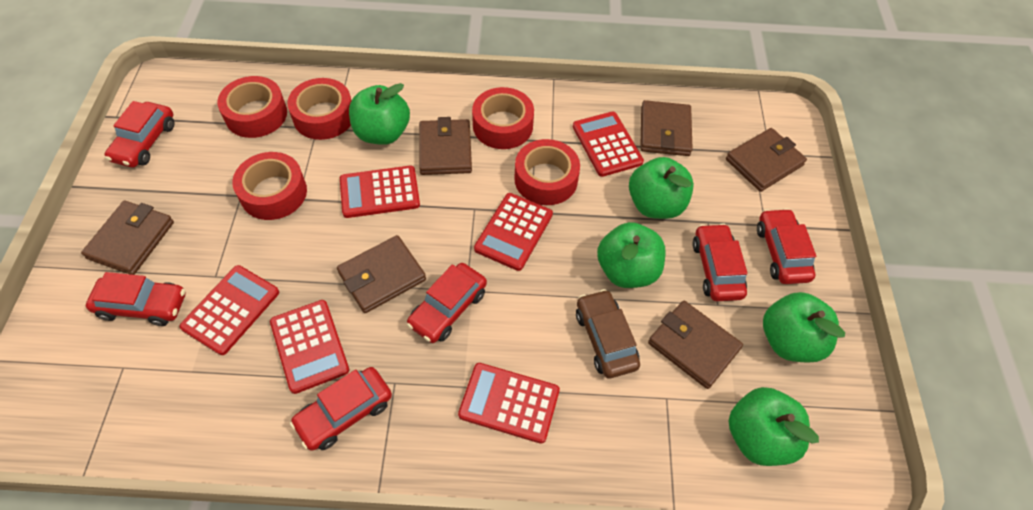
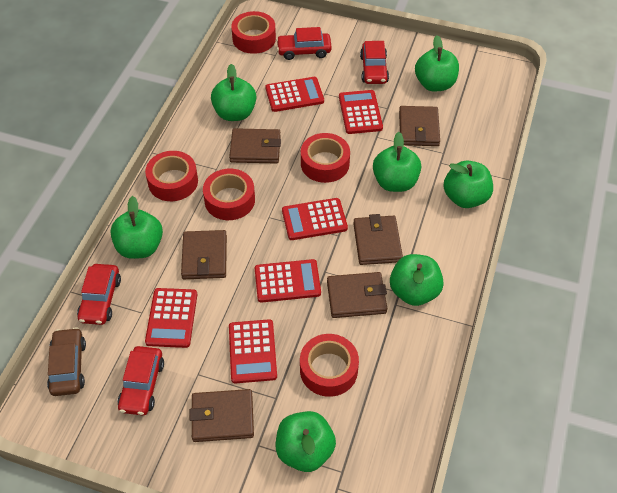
green apple: 5 -> 7
red car: 6 -> 4

